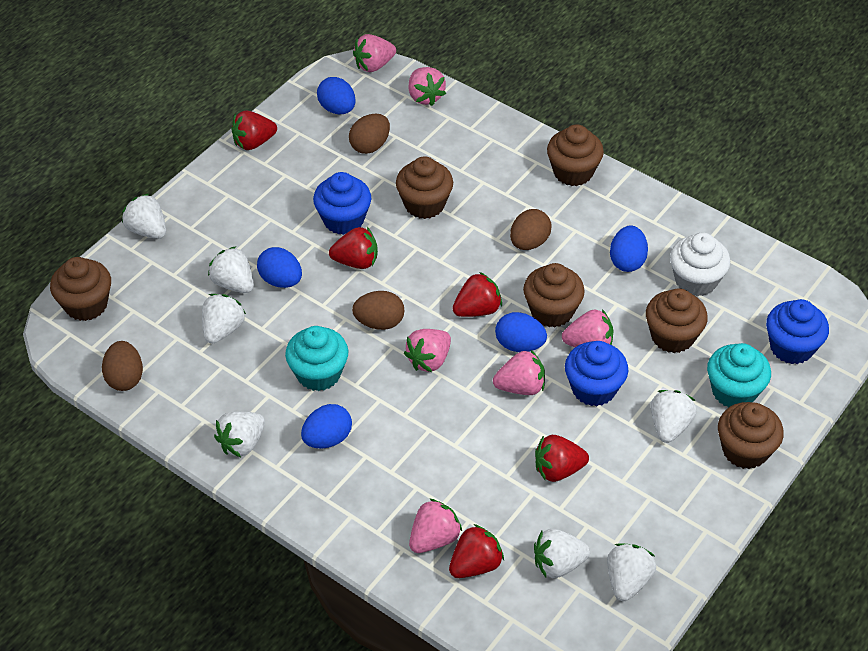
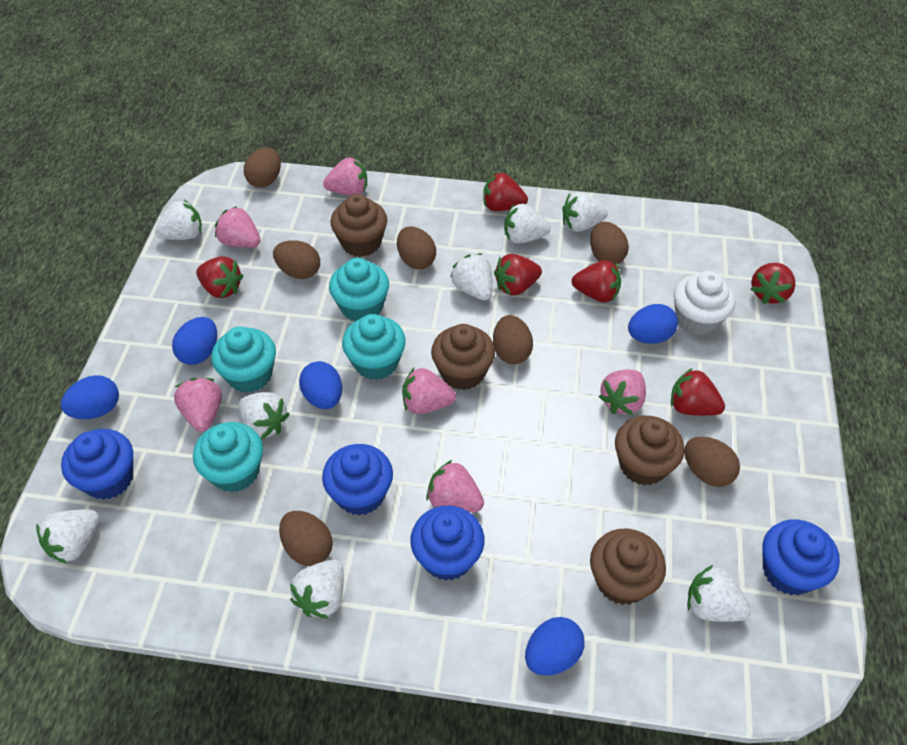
blue cupcake: 3 -> 4
brown cupcake: 6 -> 4
brown egg: 4 -> 7
red strawberry: 5 -> 6
turquoise cupcake: 2 -> 4
white strawberry: 7 -> 8

